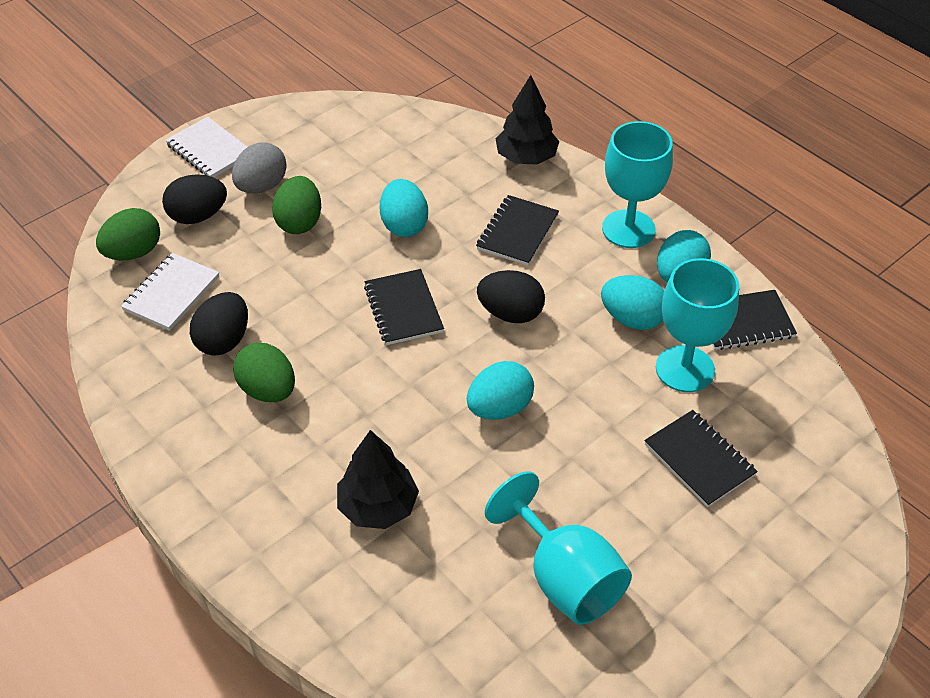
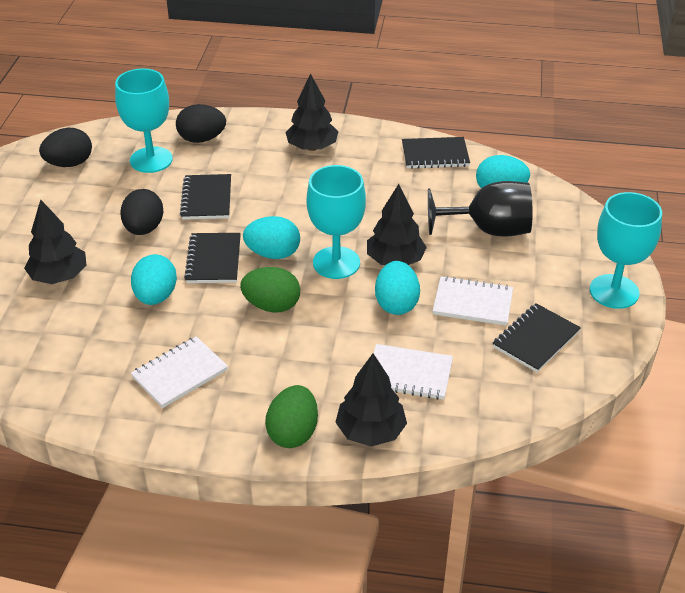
black goblet: 0 -> 1
black tree: 2 -> 4
green egg: 3 -> 2
grey egg: 1 -> 0
white notebook: 2 -> 3

